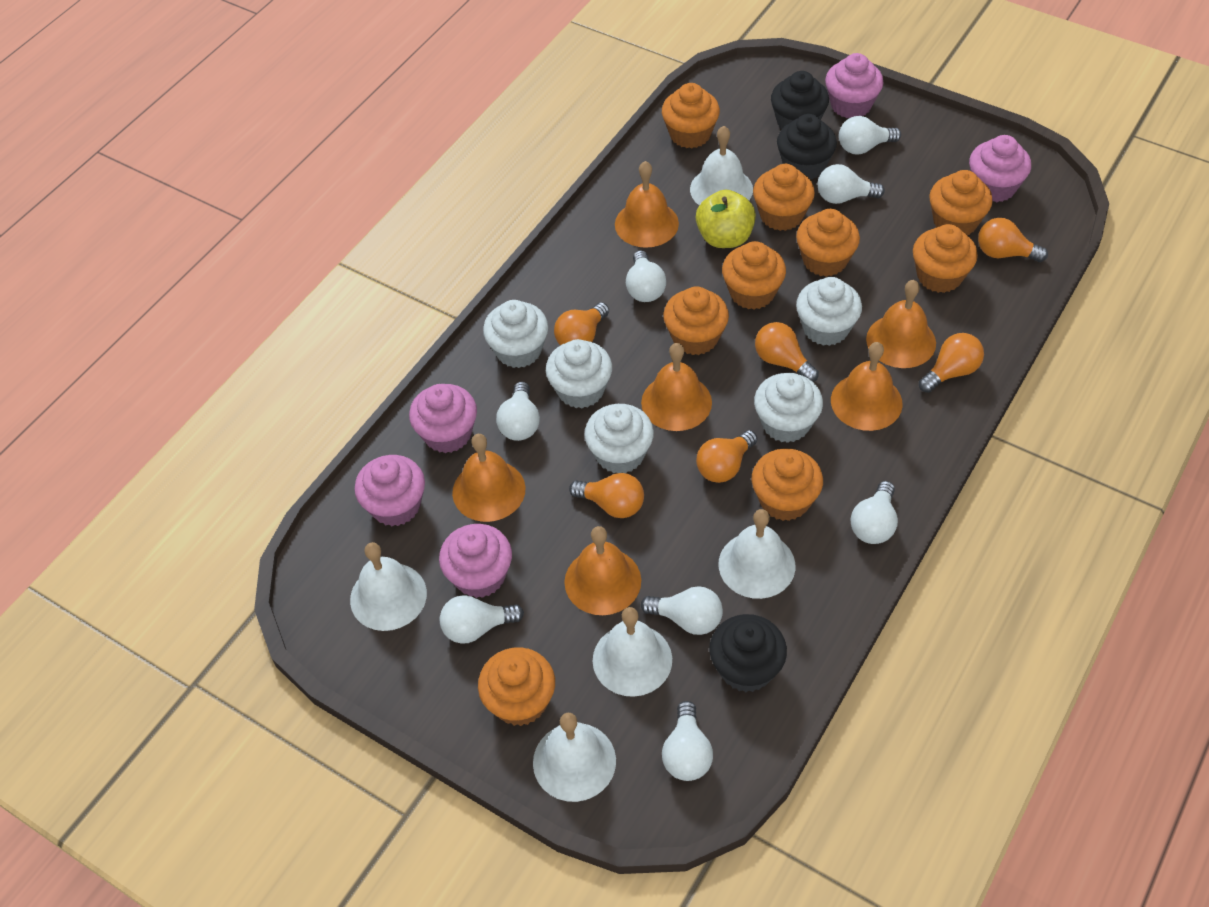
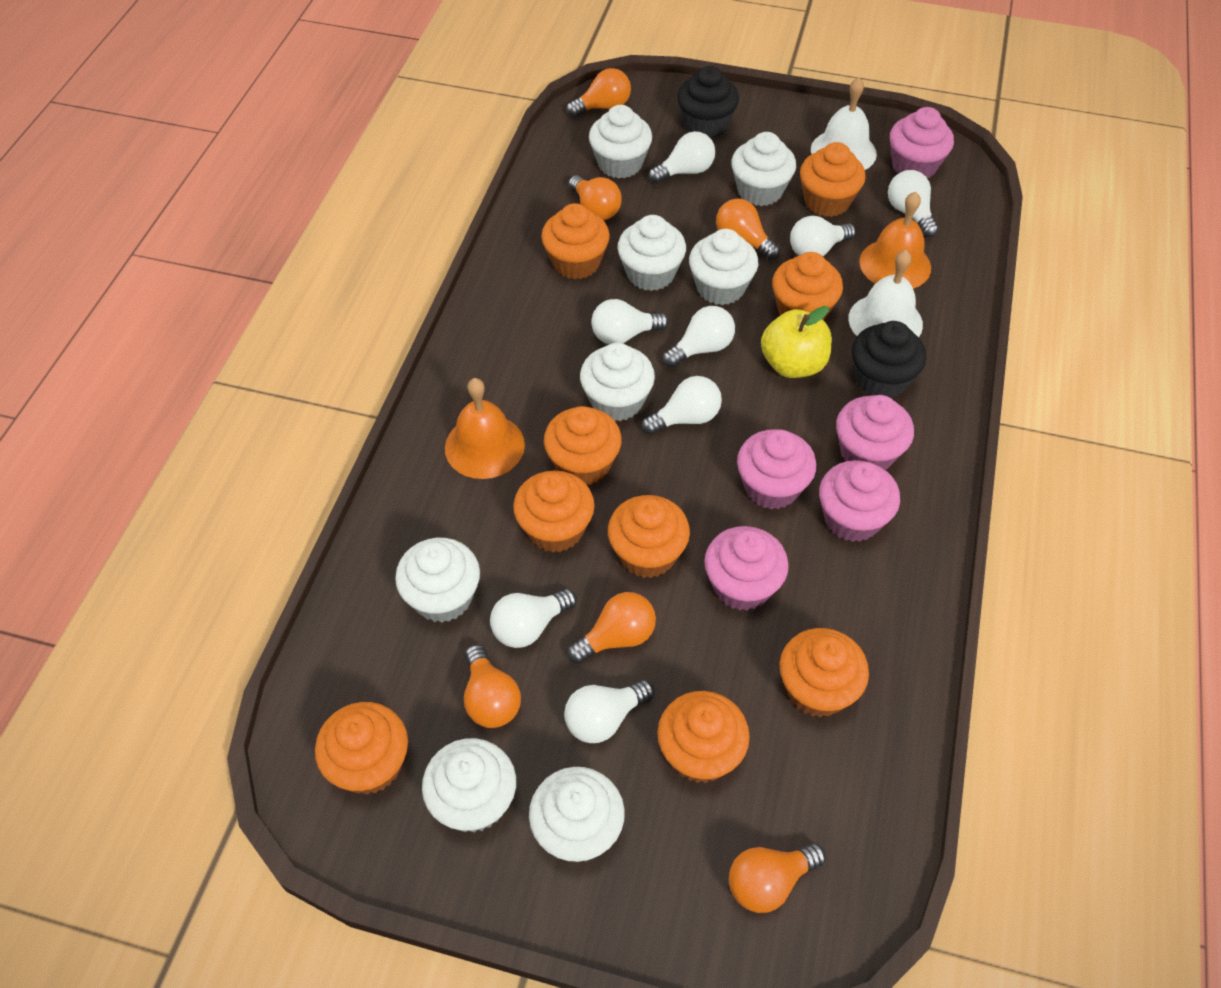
black cupcake: 3 -> 2
orange bell: 6 -> 2
white bell: 5 -> 2
white cupcake: 5 -> 8

